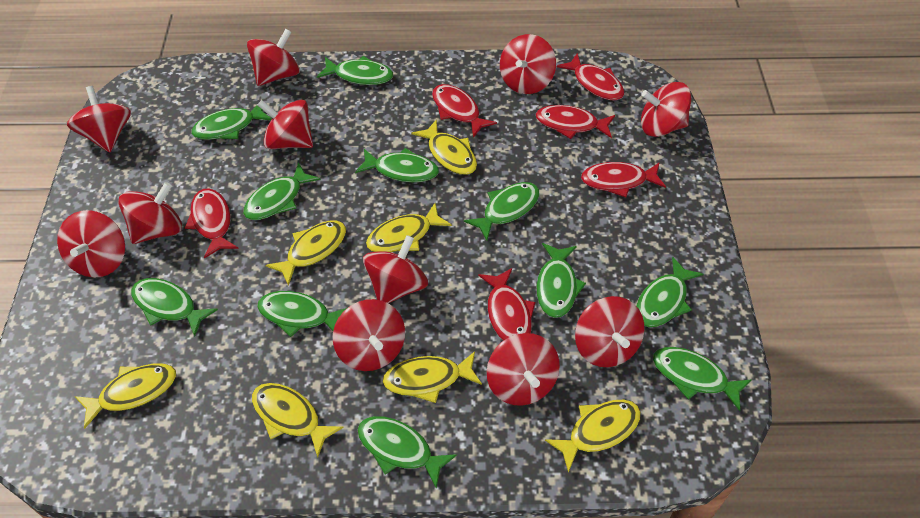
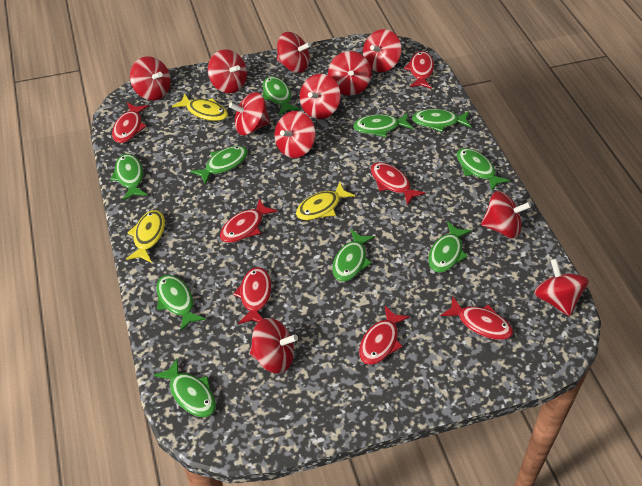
green fish: 11 -> 10
red fish: 6 -> 7
yellow fish: 7 -> 3

